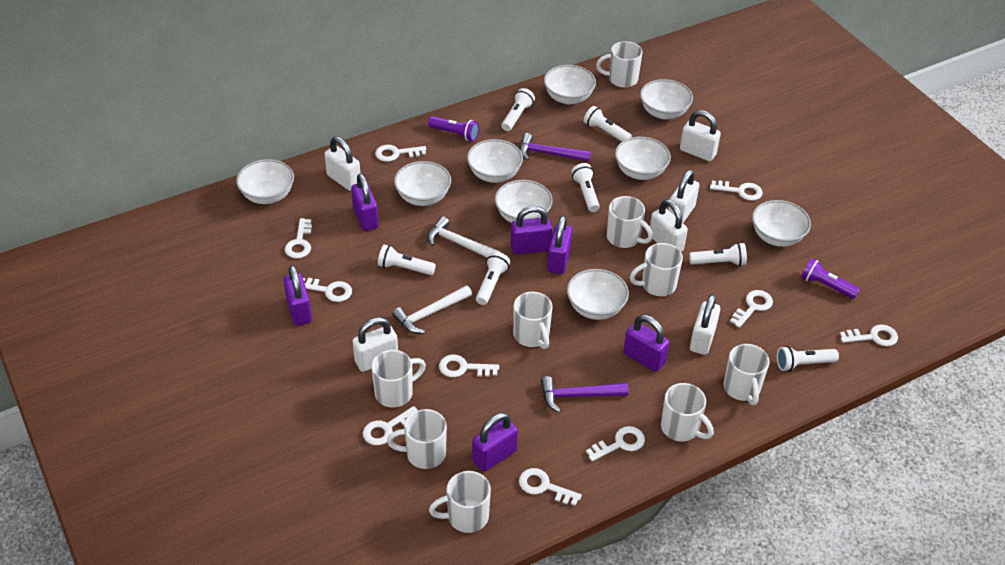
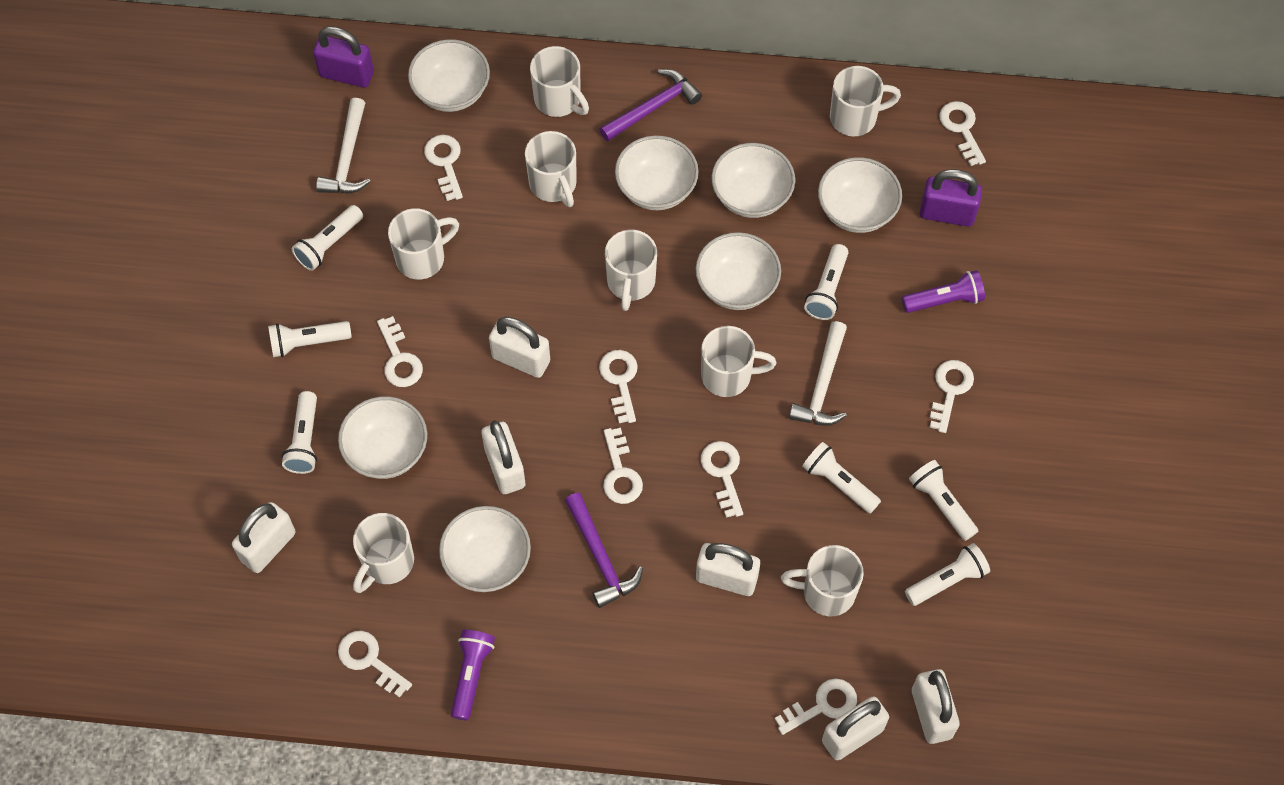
purple padlock: 6 -> 2
white bowl: 9 -> 7
white key: 10 -> 9
white mug: 9 -> 8

